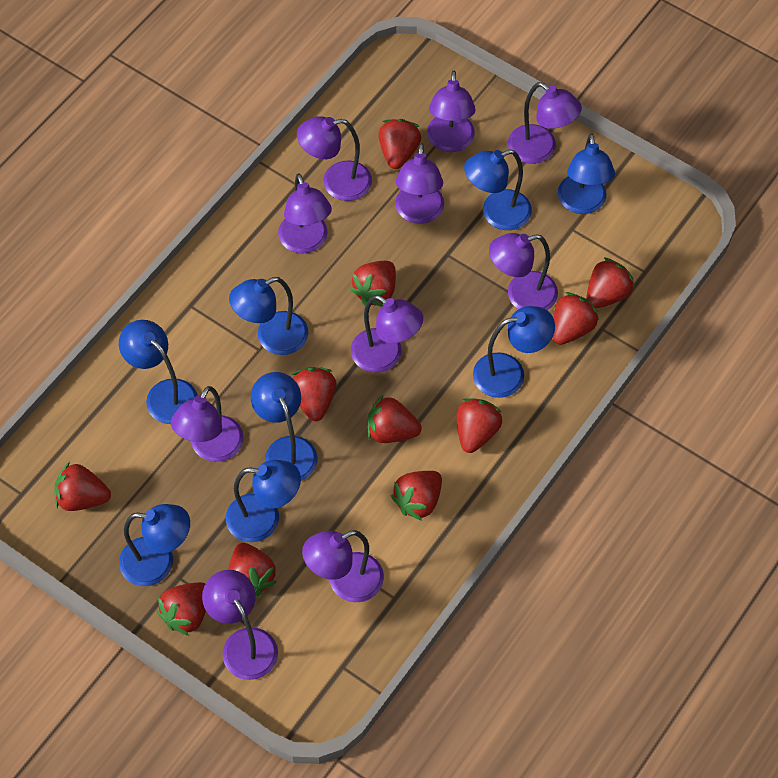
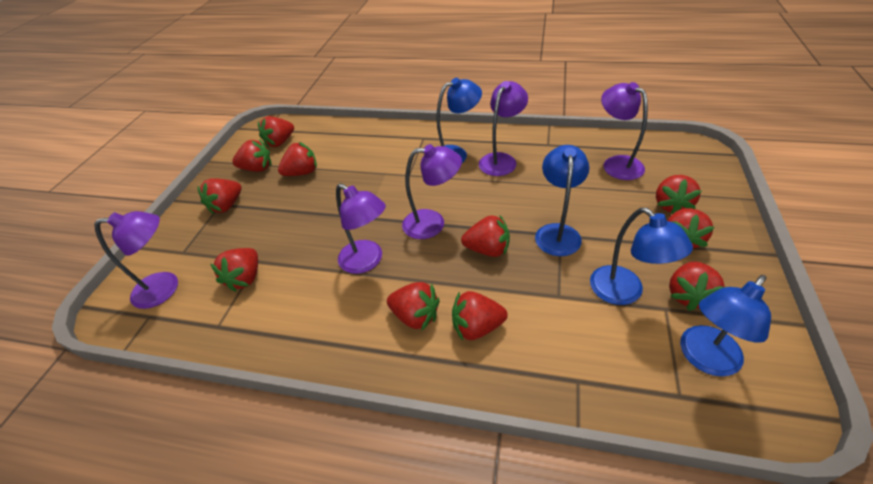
blue lamp: 8 -> 4
purple lamp: 10 -> 5

